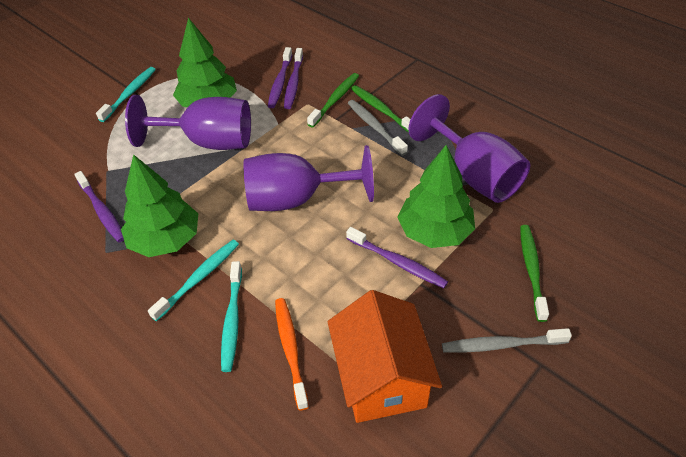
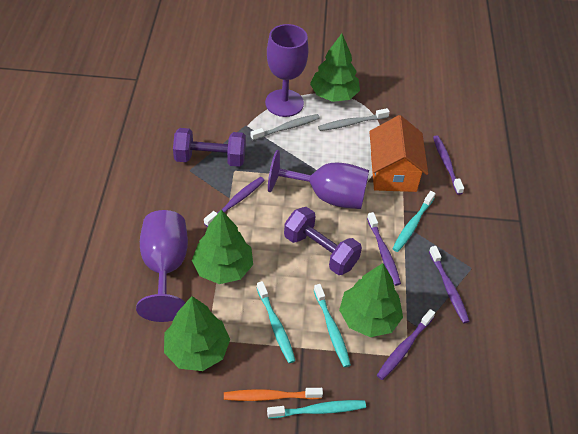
green toothbrush: 3 -> 0
green tree: 3 -> 4
purple dumbbell: 0 -> 2
purple toothbrush: 4 -> 5
turquoise toothbrush: 3 -> 4

